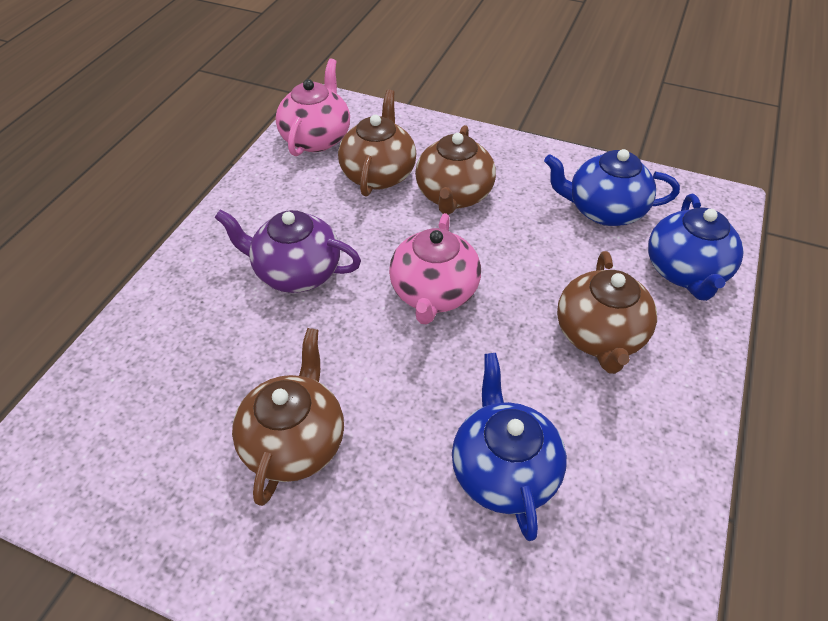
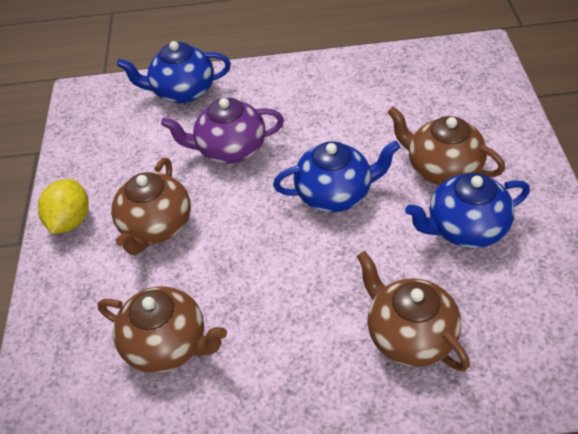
pink teapot: 2 -> 0
yellow lemon: 0 -> 1

